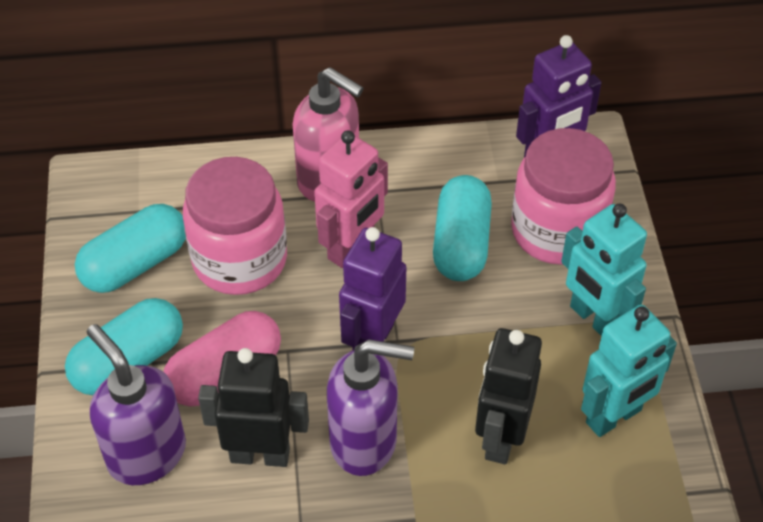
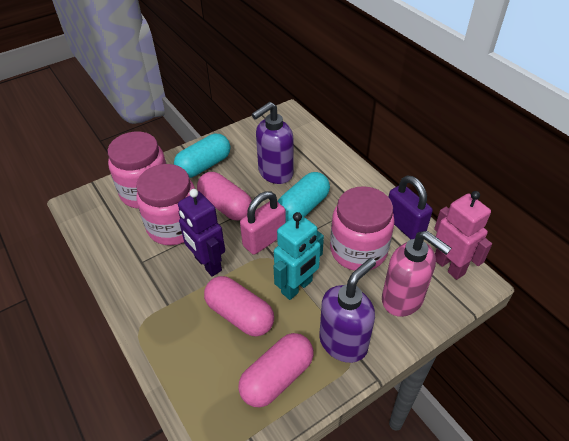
black robot: 2 -> 0
pink capsule: 1 -> 3
pink jar: 2 -> 3
pink padlock: 0 -> 1
purple padlock: 0 -> 1
purple robot: 2 -> 1
turquoise capsule: 3 -> 2
turquoise robot: 2 -> 1

